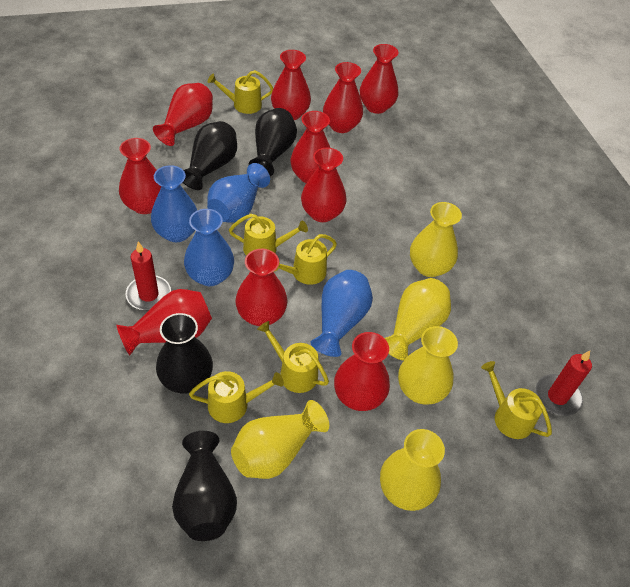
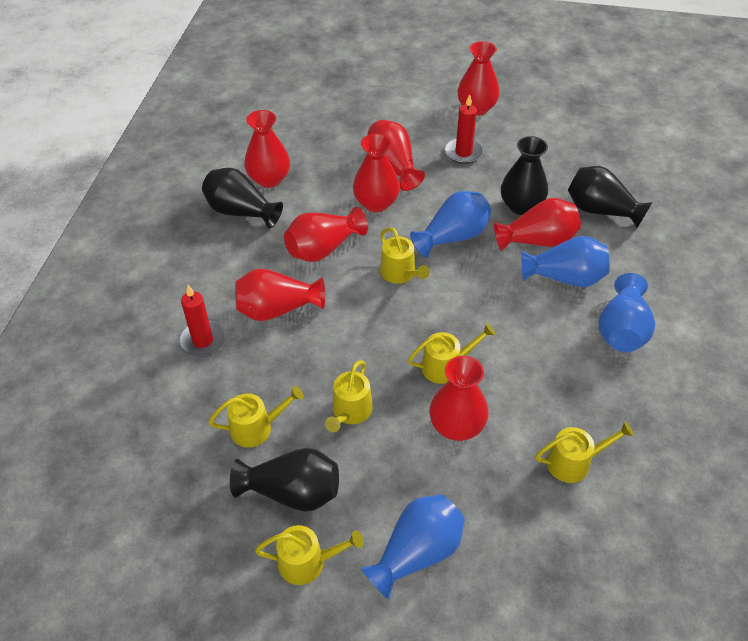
red vase: 10 -> 8
yellow vase: 5 -> 0

